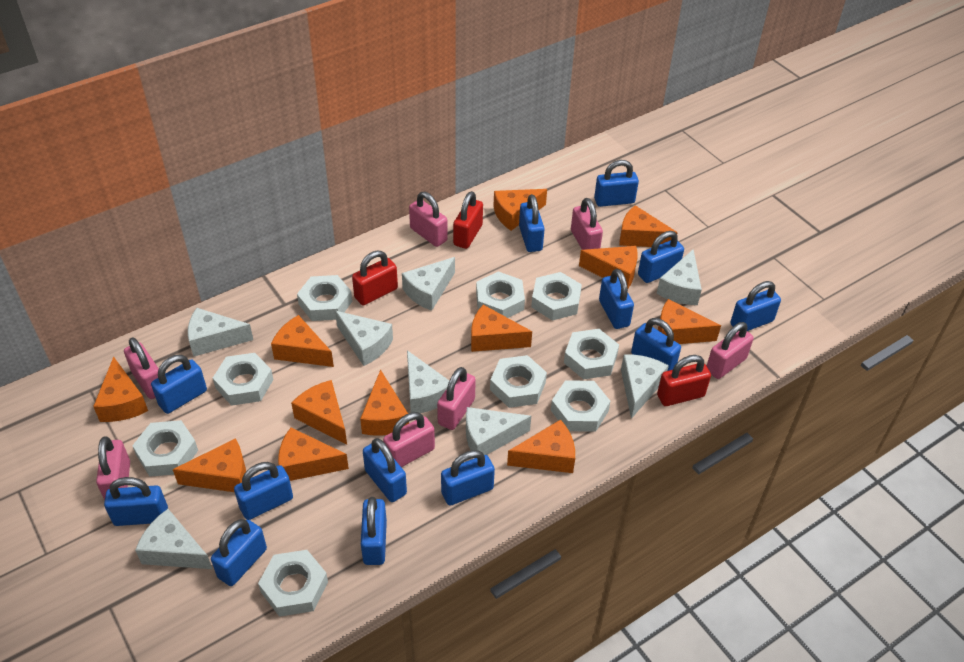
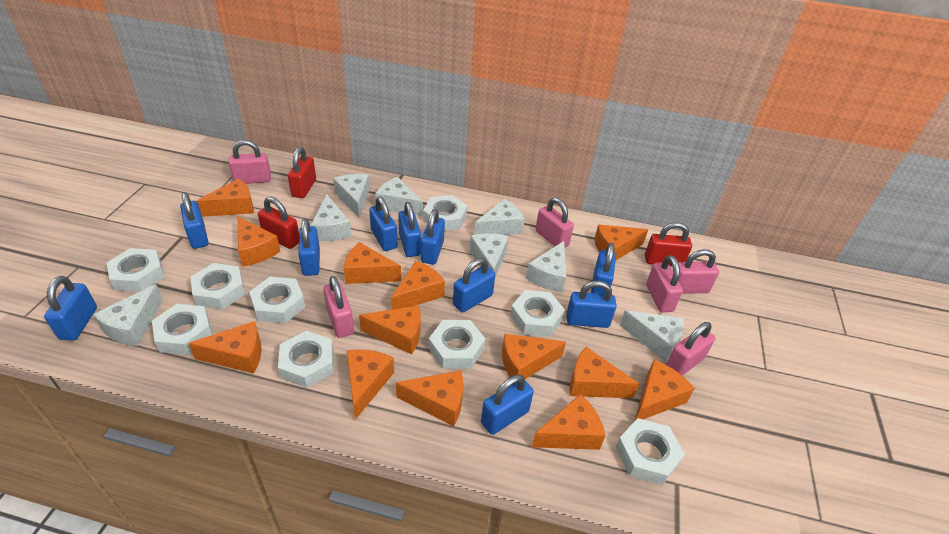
blue padlock: 13 -> 10
orange cheese: 12 -> 13
pink padlock: 7 -> 6

